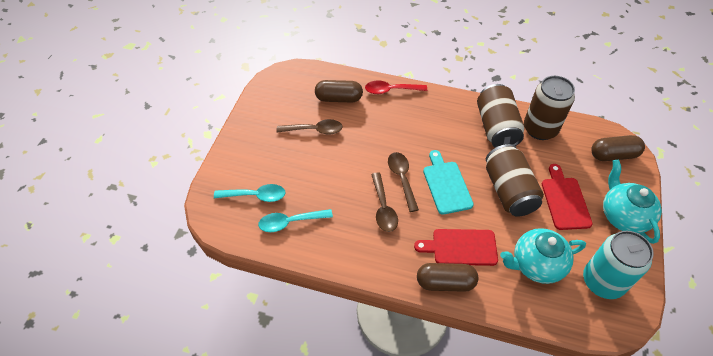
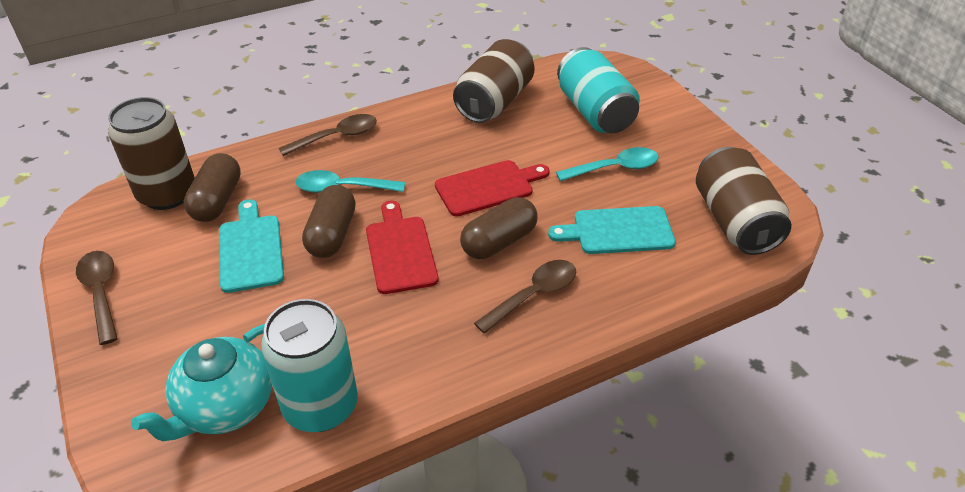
red spoon: 1 -> 0
turquoise can: 1 -> 2
turquoise cutting board: 1 -> 2
turquoise teapot: 2 -> 1

